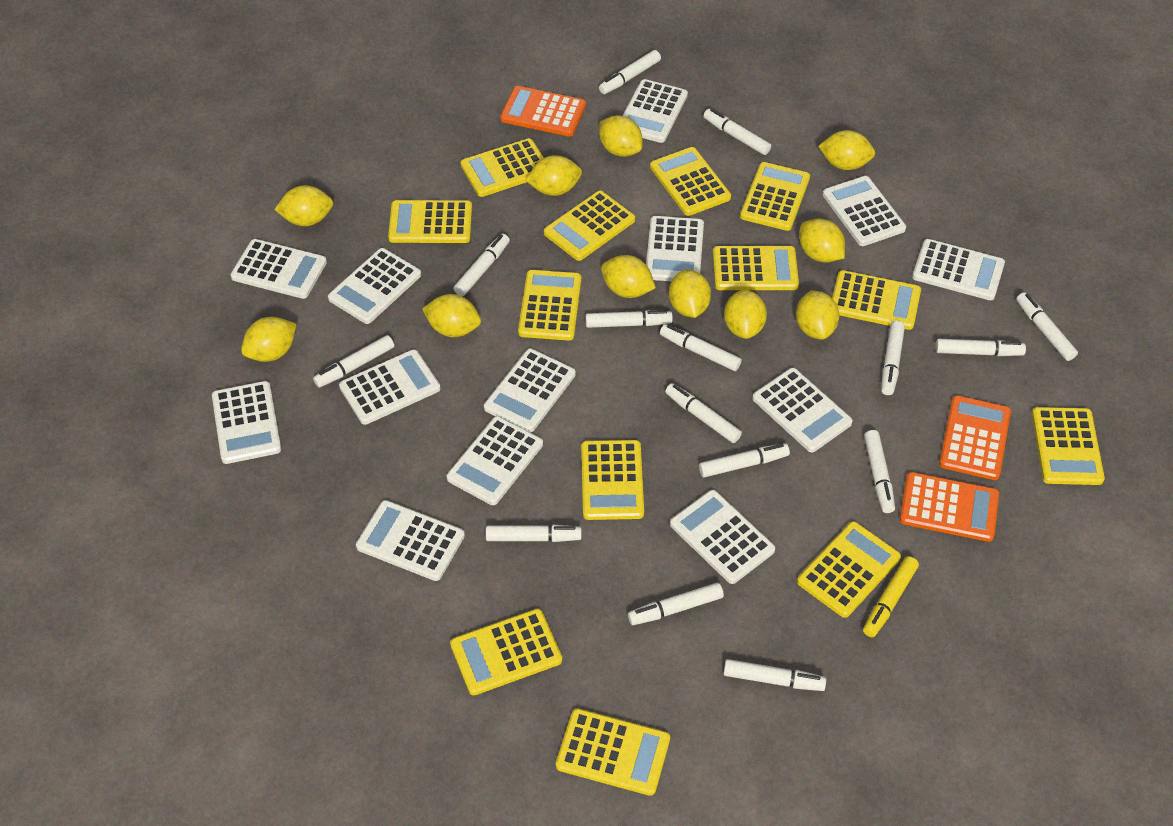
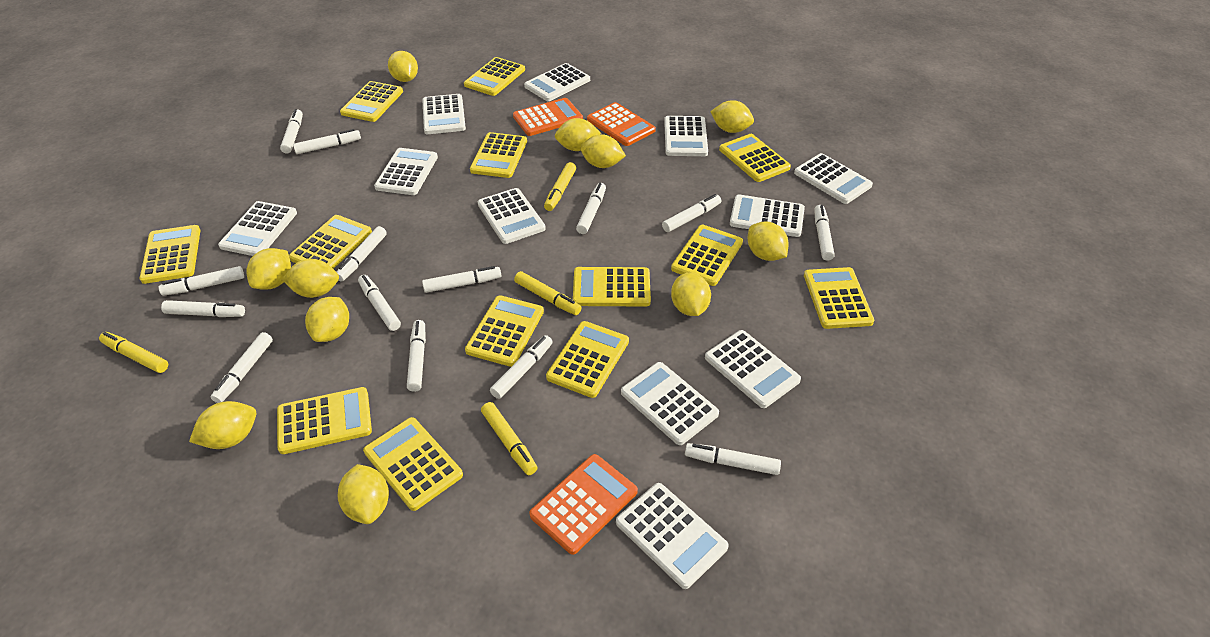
white calculator: 13 -> 11
white marker: 15 -> 14
yellow marker: 1 -> 4

